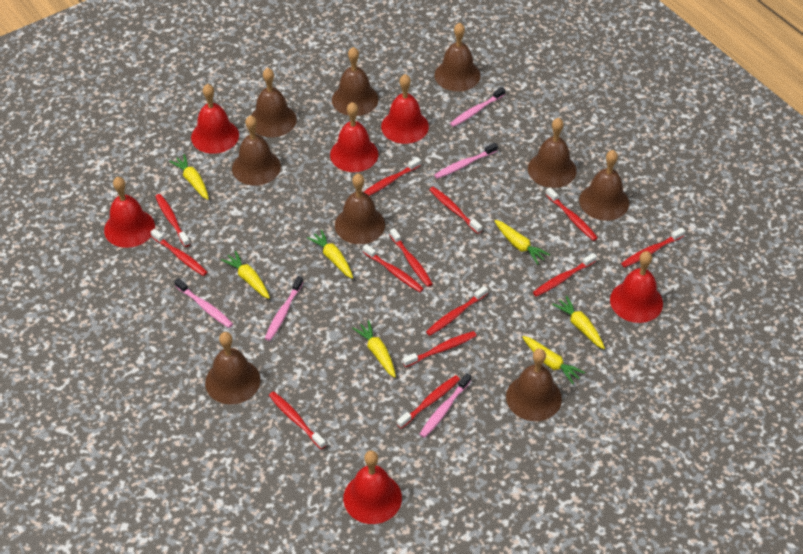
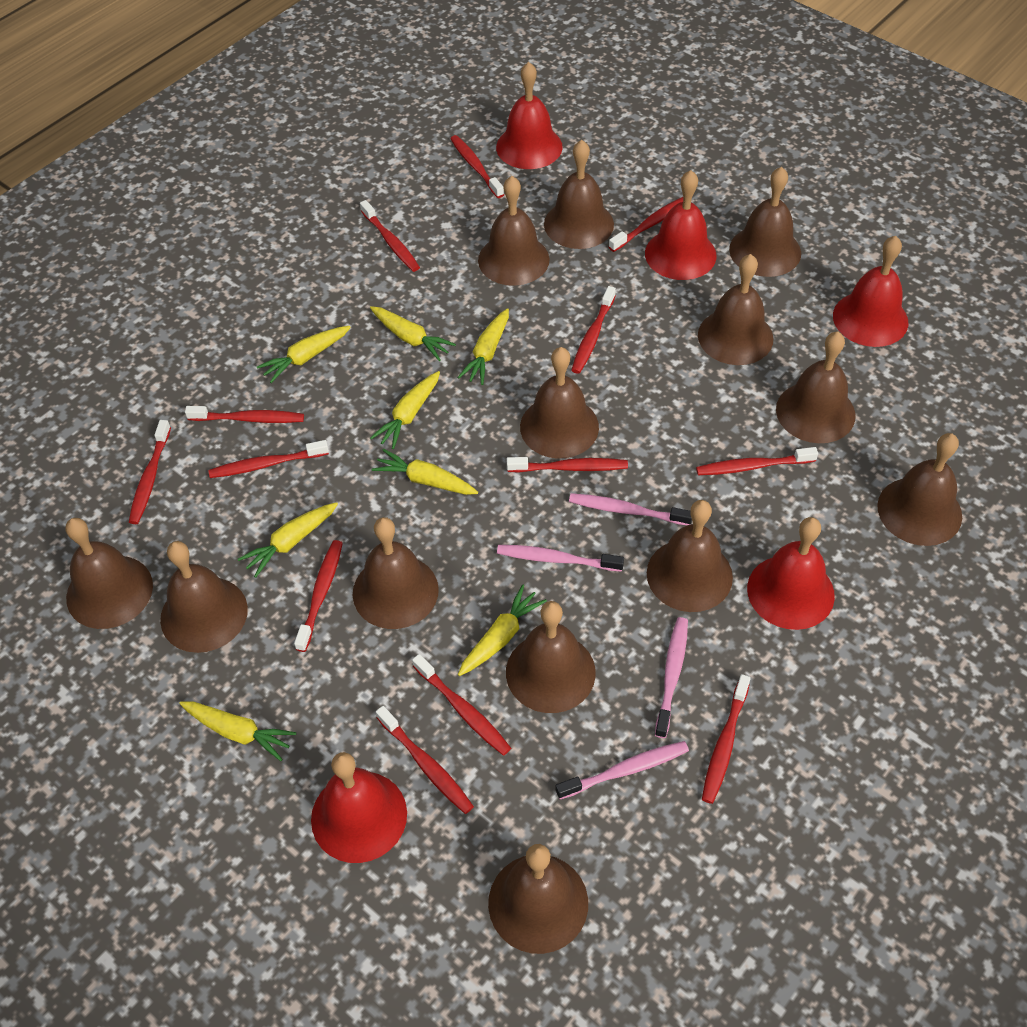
brown bell: 9 -> 13
pink toothbrush: 5 -> 4
red bell: 6 -> 5
yellow carrot: 7 -> 8

